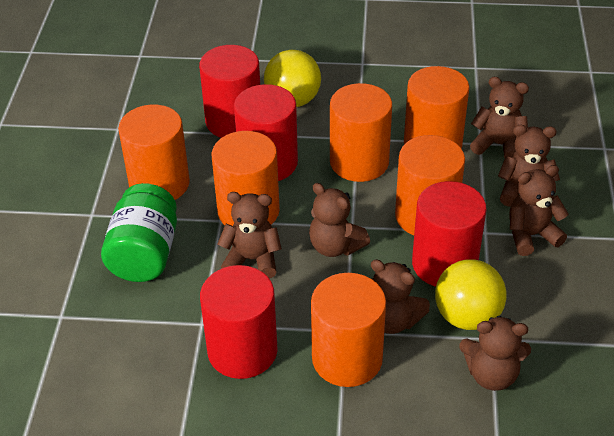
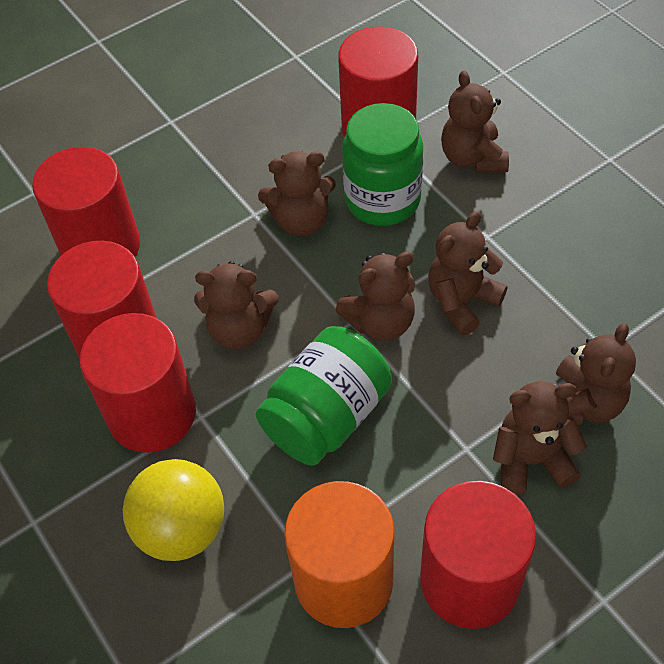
green jar: 1 -> 2
orange cylinder: 6 -> 1
red cylinder: 4 -> 5
yellow ball: 2 -> 1

